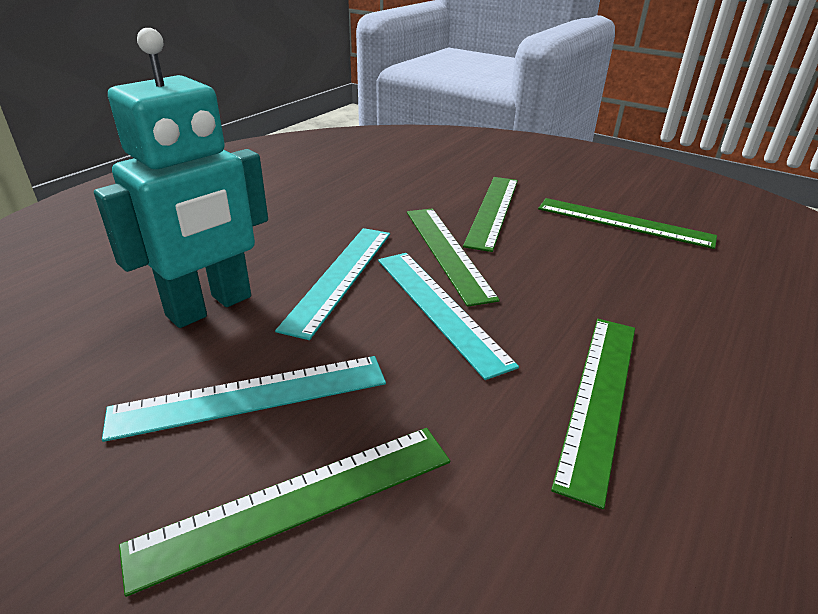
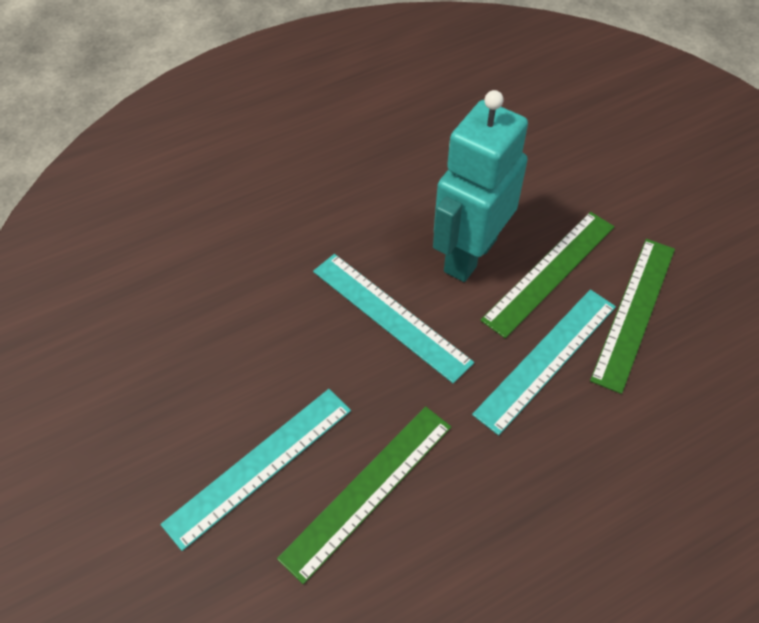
green ruler: 5 -> 3

